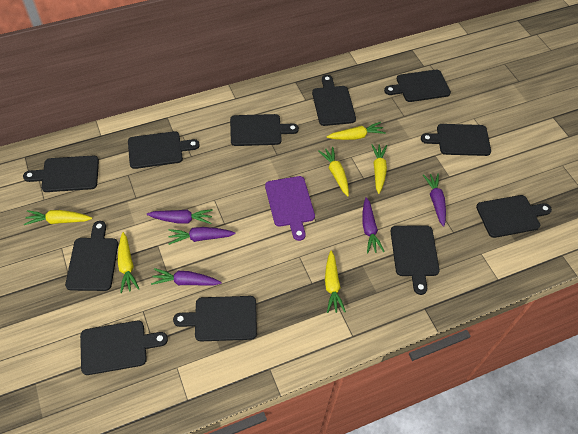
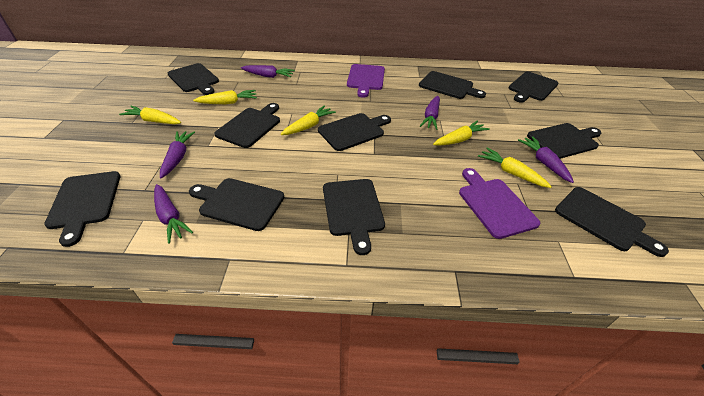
black cutting board: 11 -> 10
purple cutting board: 1 -> 2
yellow carrot: 6 -> 5

